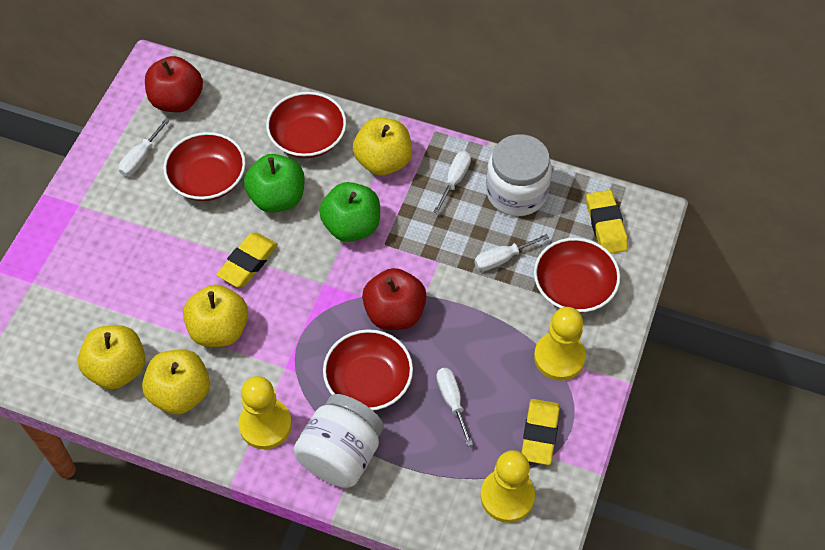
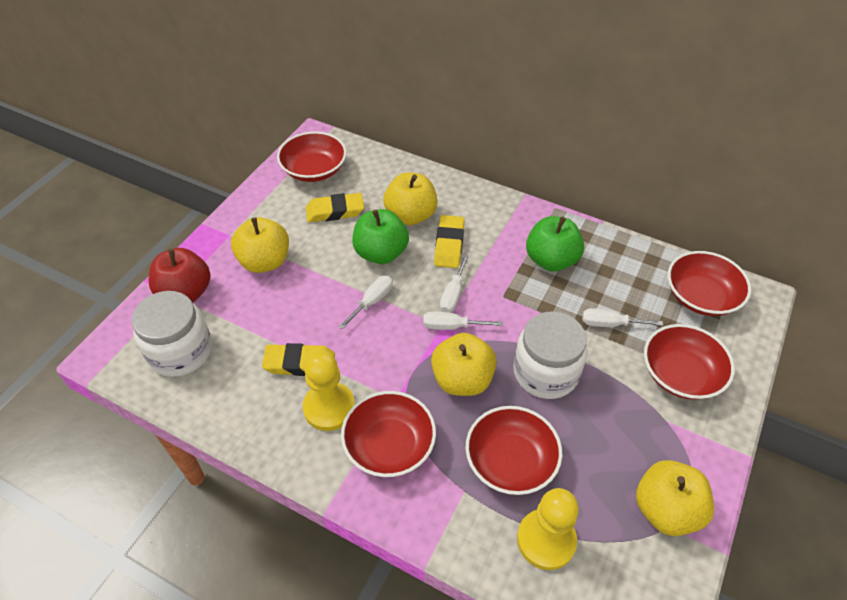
red apple: 2 -> 1
red bowl: 4 -> 5
yellow pawn: 3 -> 2

